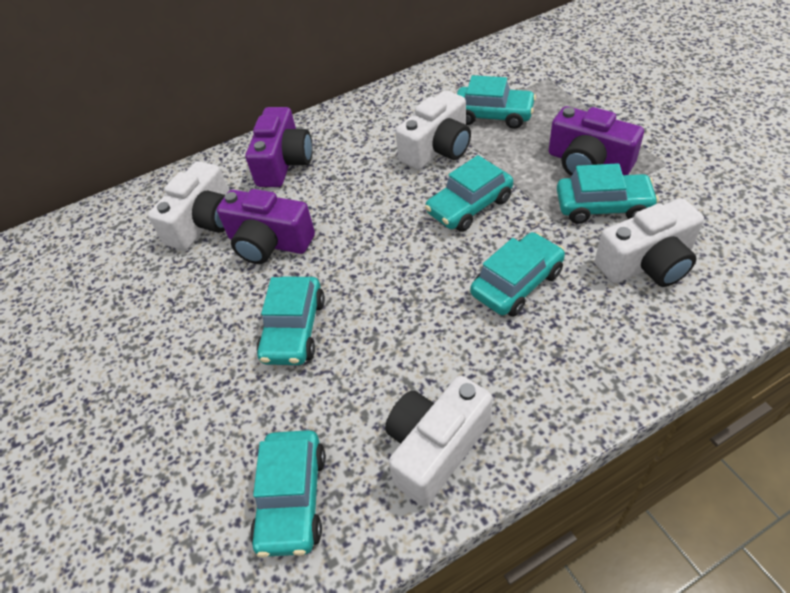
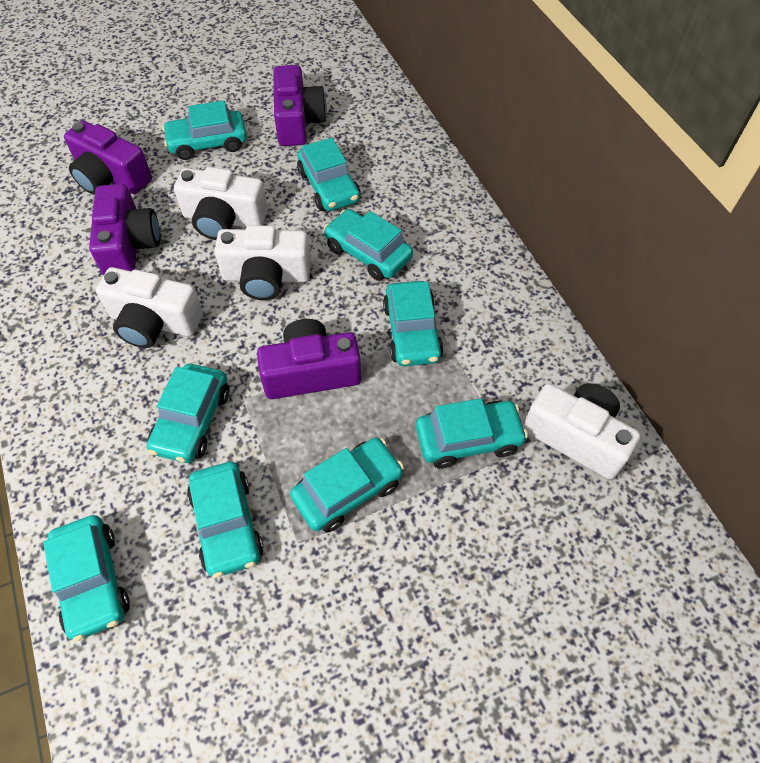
purple camera: 3 -> 4
turquoise car: 6 -> 9

